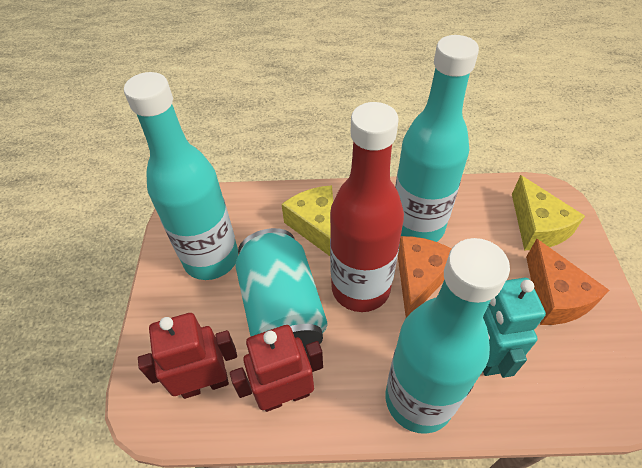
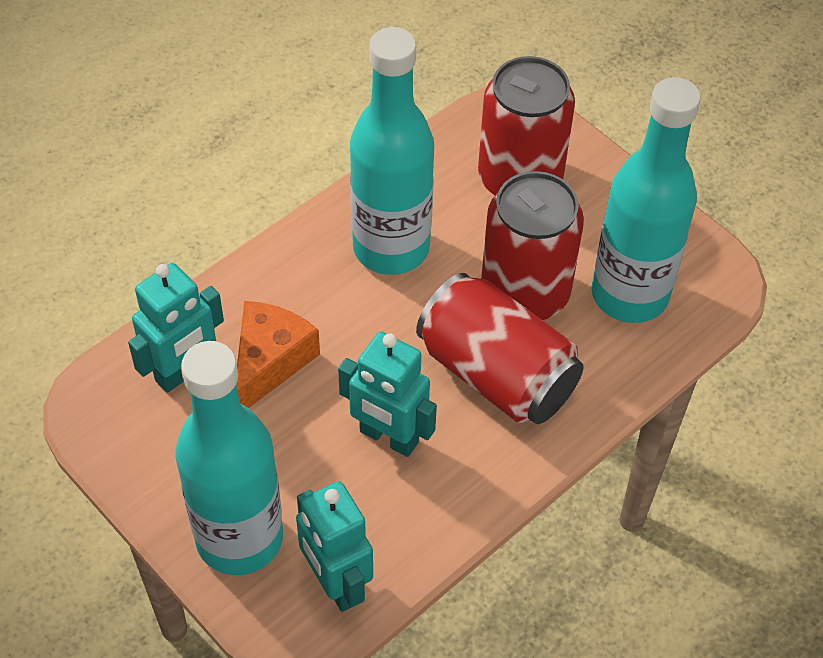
orange cheese: 2 -> 1
red bottle: 1 -> 0
red can: 0 -> 3
red robot: 2 -> 0
turquoise can: 1 -> 0
turquoise robot: 1 -> 3
yellow cheese: 2 -> 0

